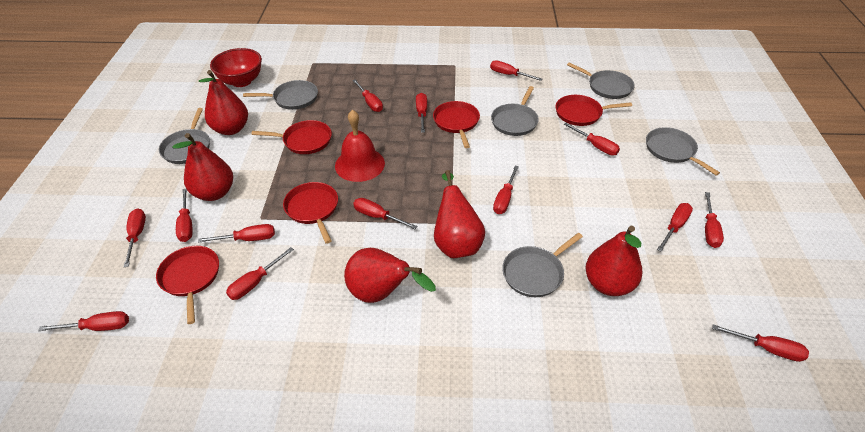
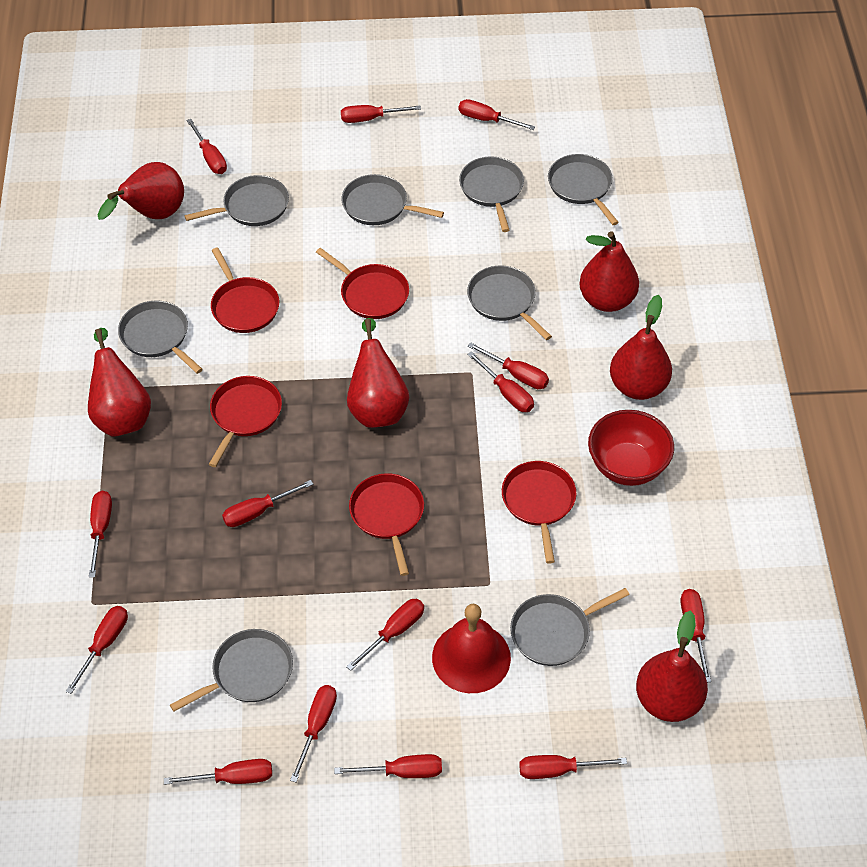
grey pan: 6 -> 8
red pear: 5 -> 6

